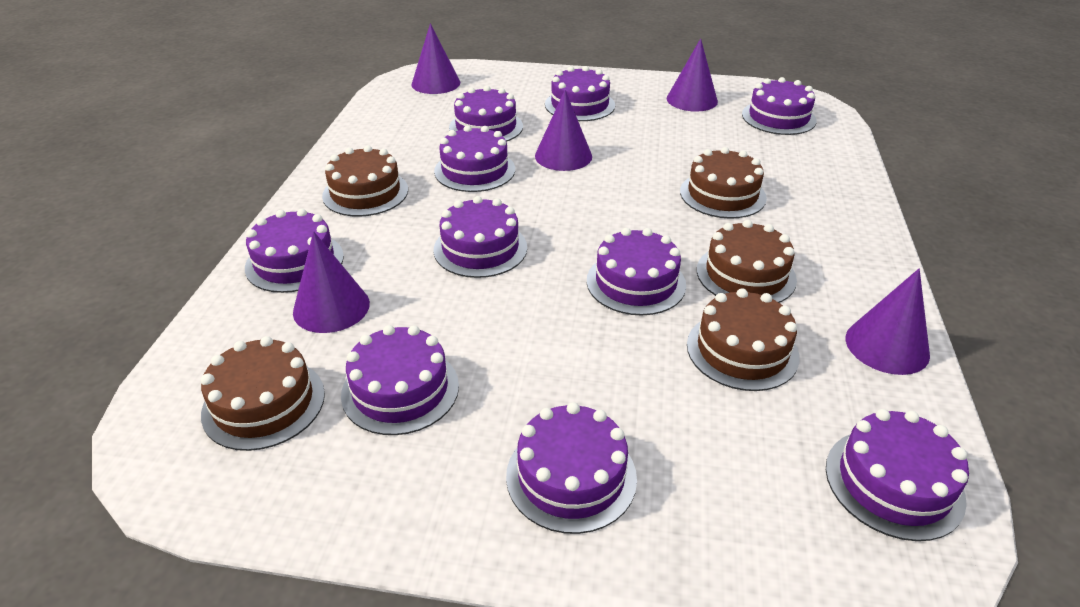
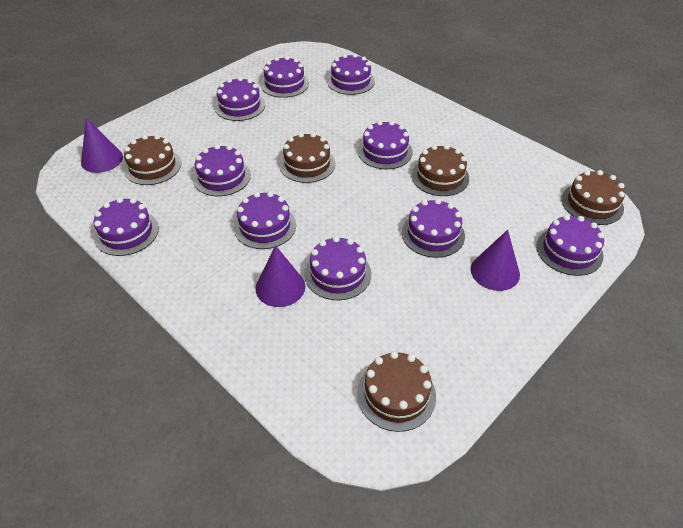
purple cone: 5 -> 3

